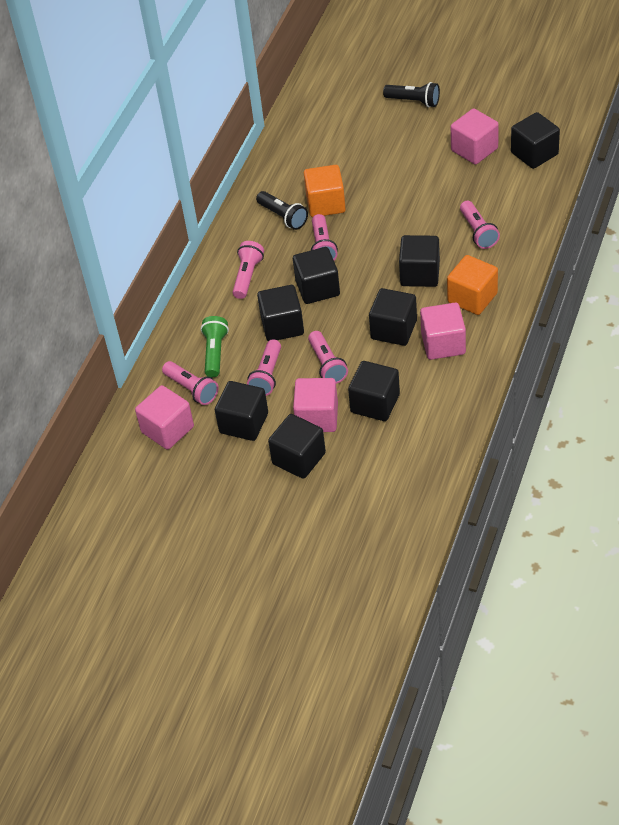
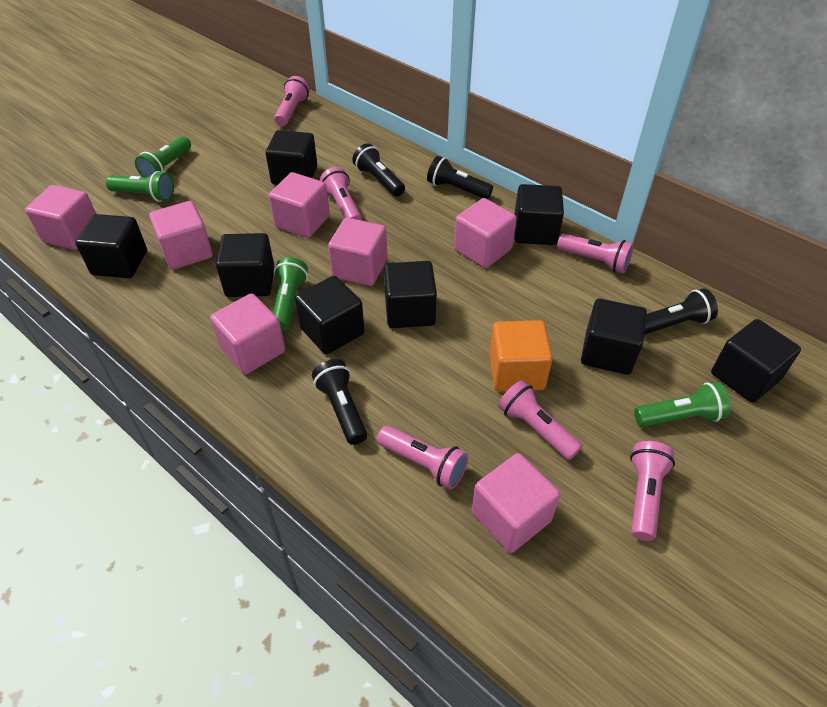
black flashlight: 2 -> 4
green flashlight: 1 -> 4
orange cube: 2 -> 1
pink cube: 4 -> 7

